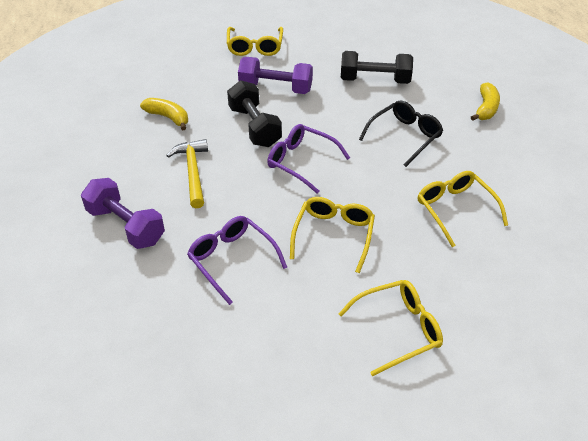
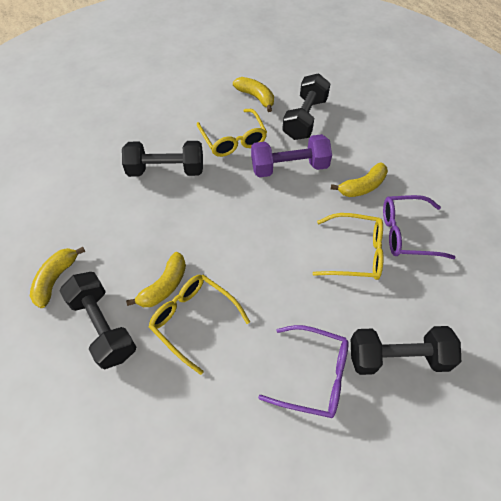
black dumbbell: 2 -> 4
black glasses: 1 -> 0
purple dumbbell: 2 -> 1
yellow banana: 2 -> 4
yellow glasses: 4 -> 3
yellow hammer: 1 -> 0

